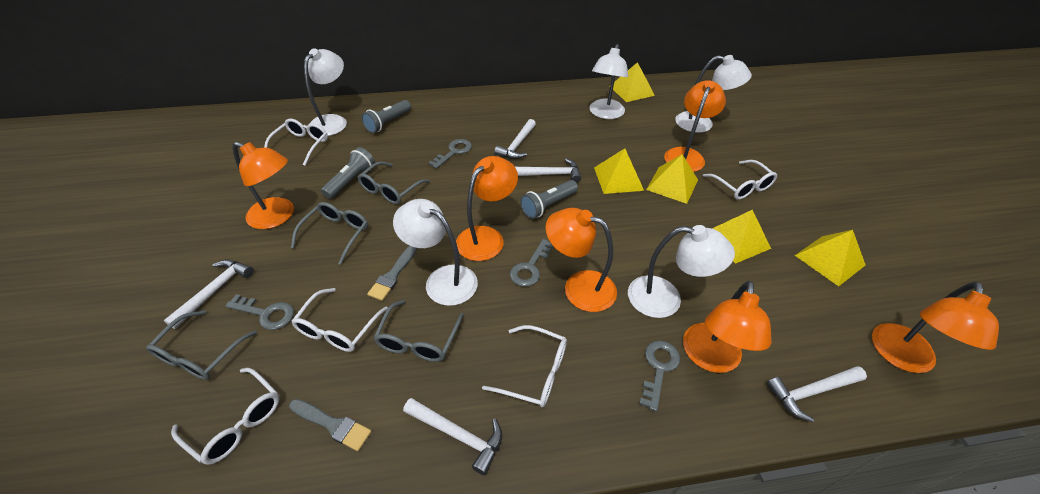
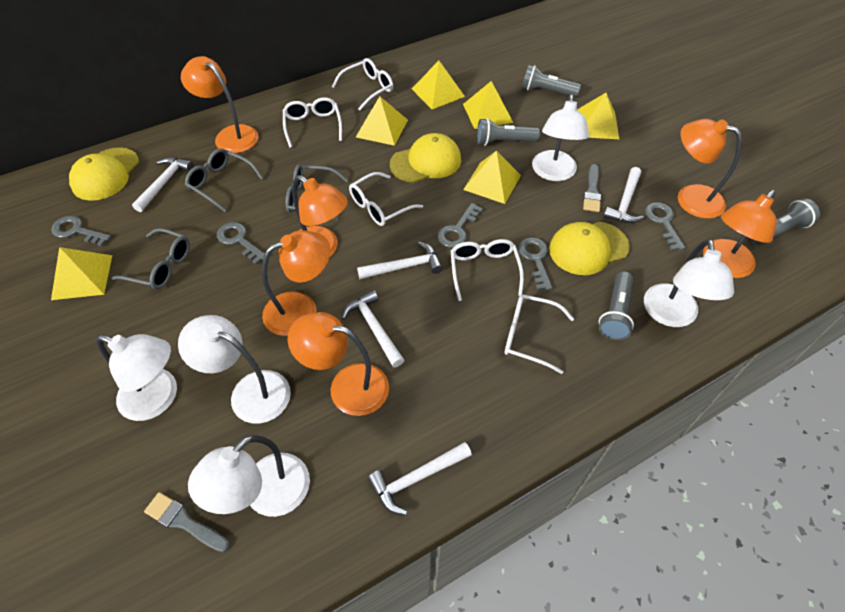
grey flashlight: 3 -> 4
grey glasses: 4 -> 3
grey key: 4 -> 5
yellow cap: 0 -> 3
yellow pyramid: 5 -> 6

